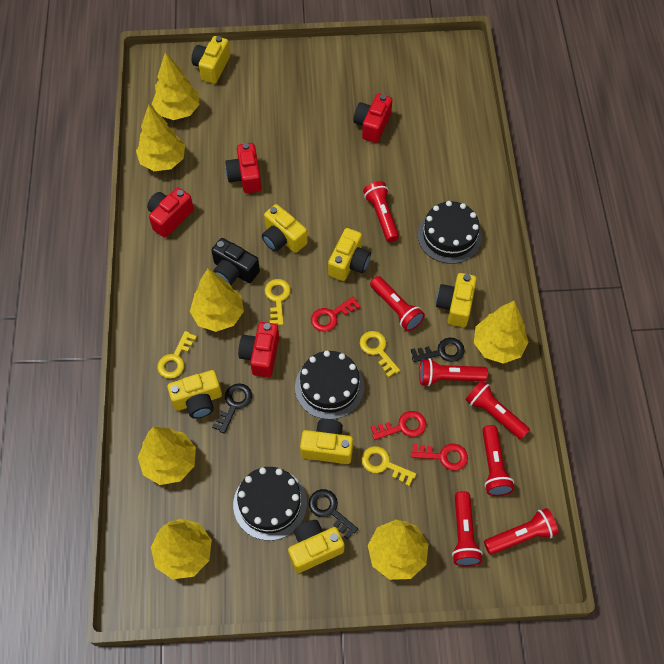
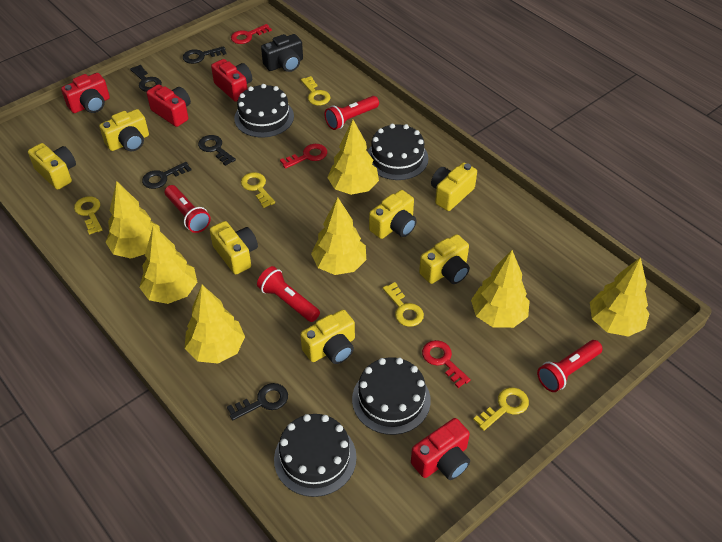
black cake: 3 -> 4
black key: 3 -> 5
red flashlight: 7 -> 4
yellow key: 4 -> 5

